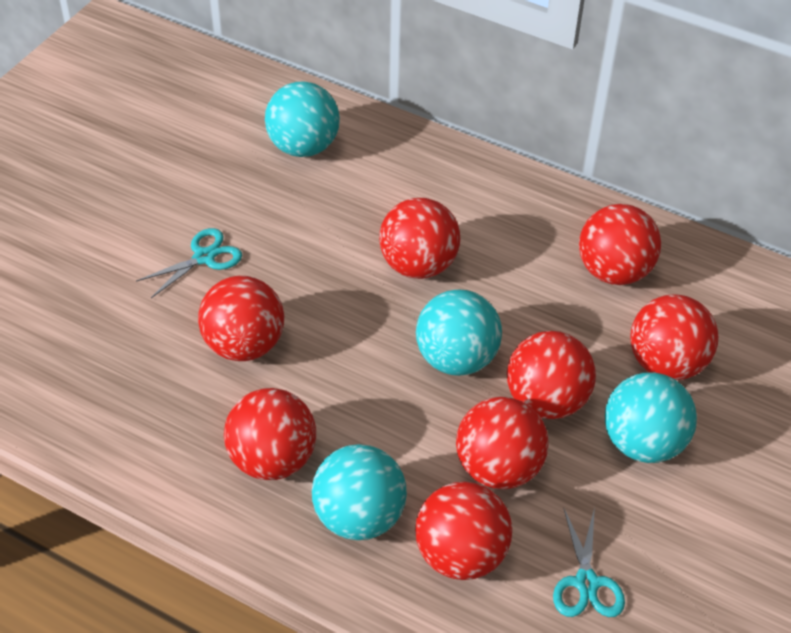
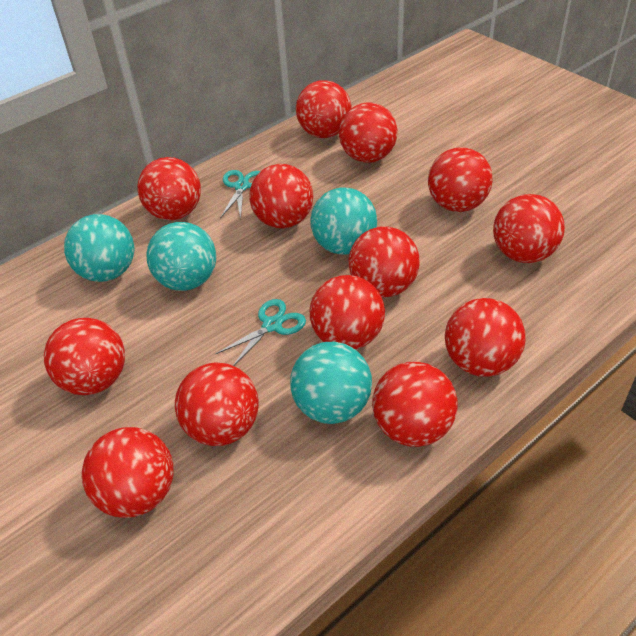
red ball: 8 -> 13

